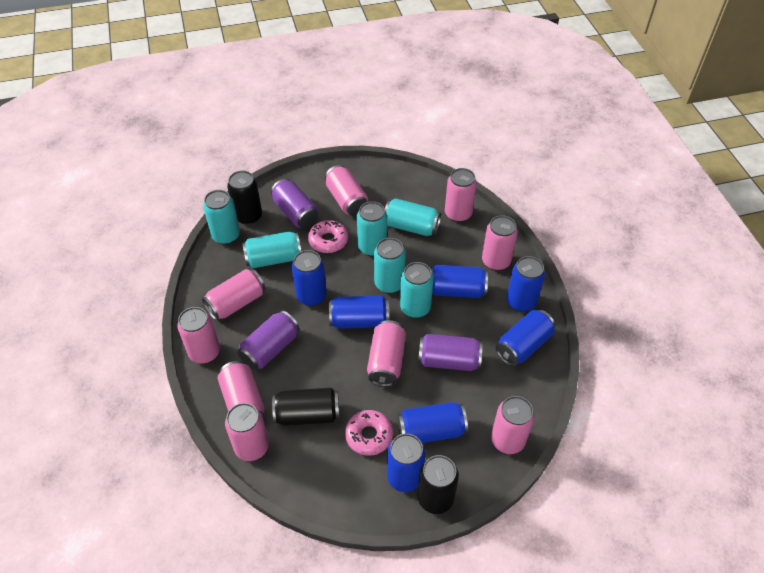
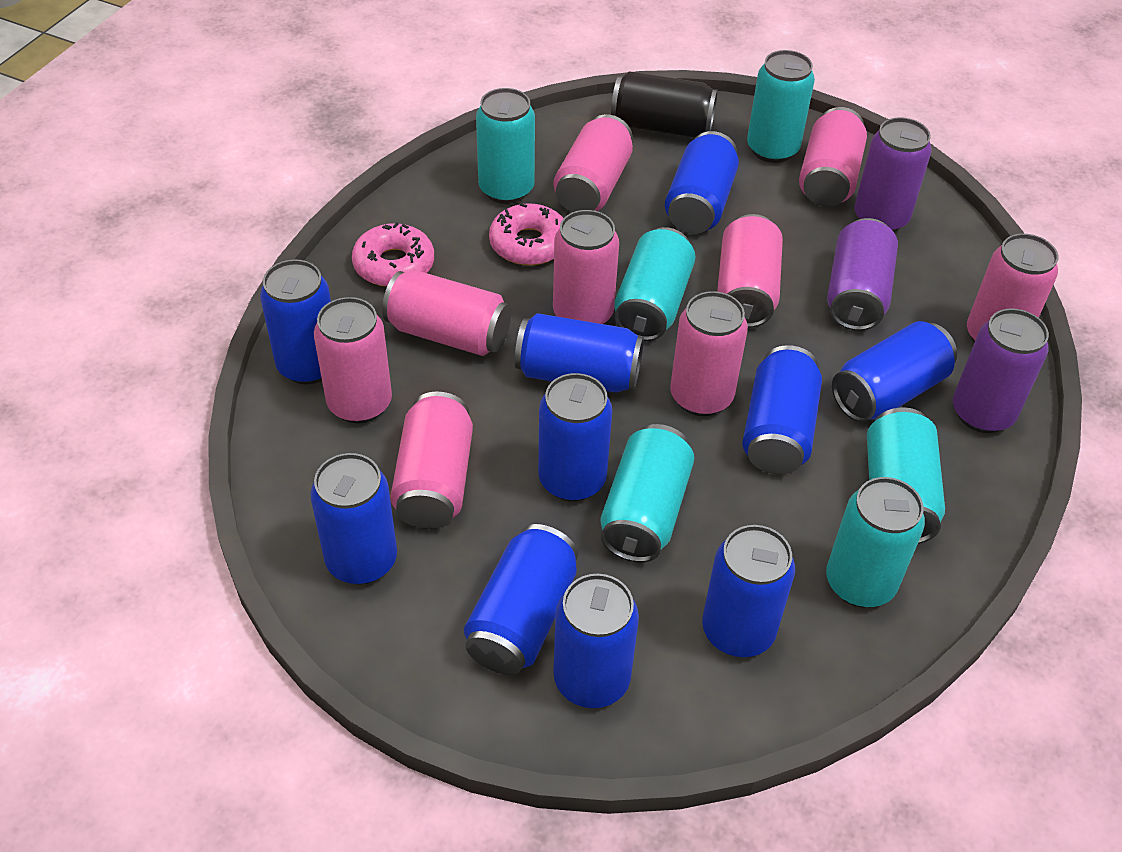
black can: 3 -> 1
blue can: 7 -> 10

